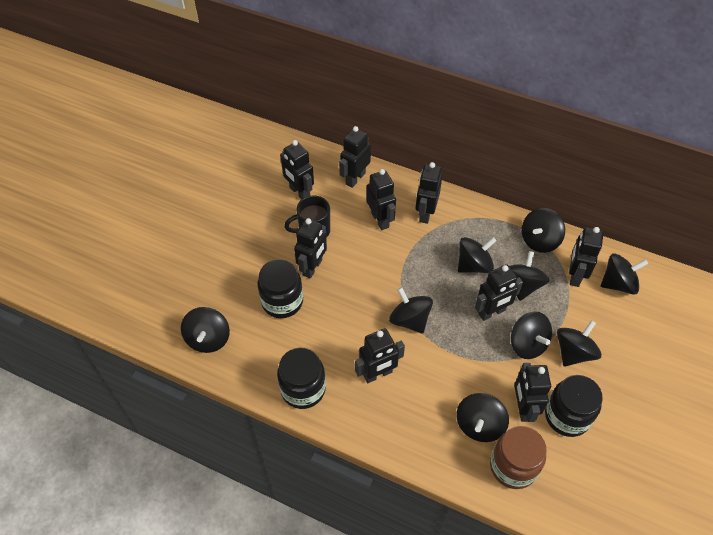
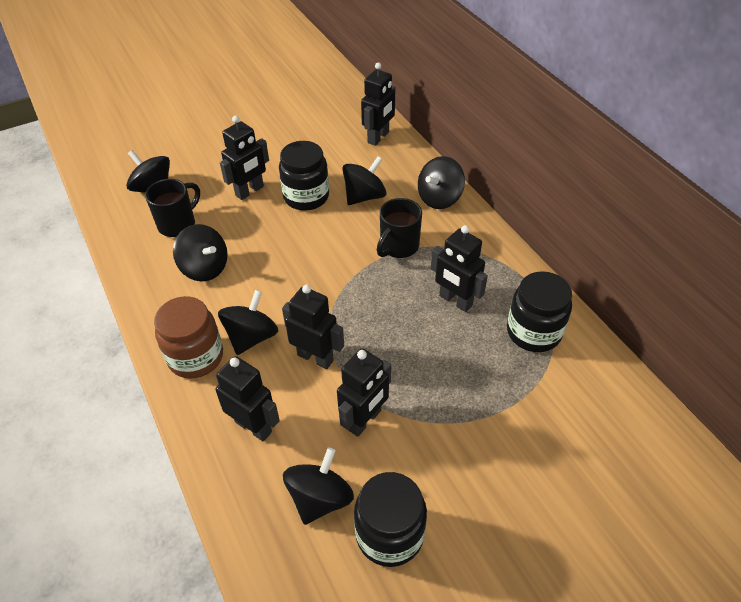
black mug: 1 -> 2
black robot: 9 -> 6
black spinning top: 9 -> 6

